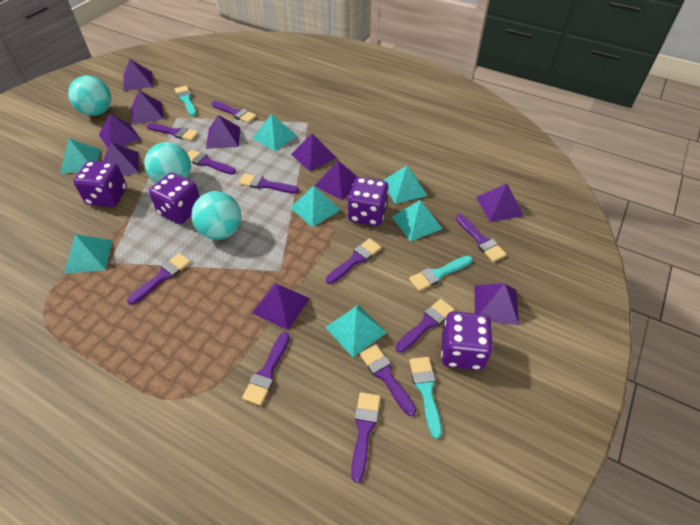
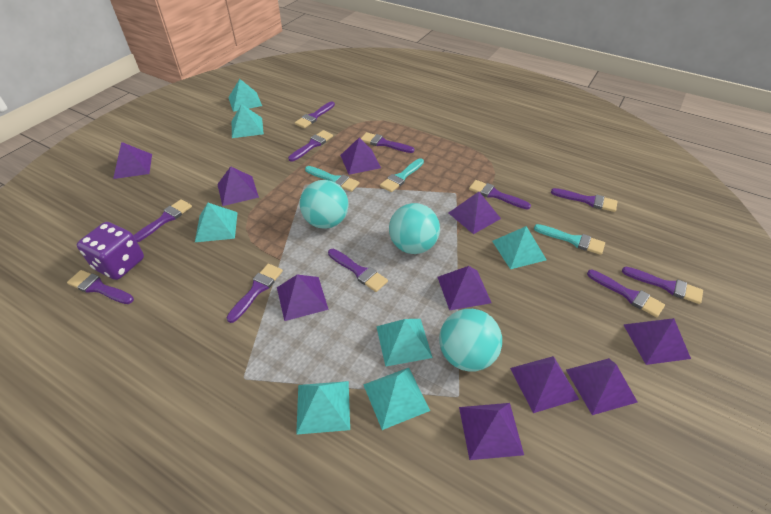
purple dice: 4 -> 1

